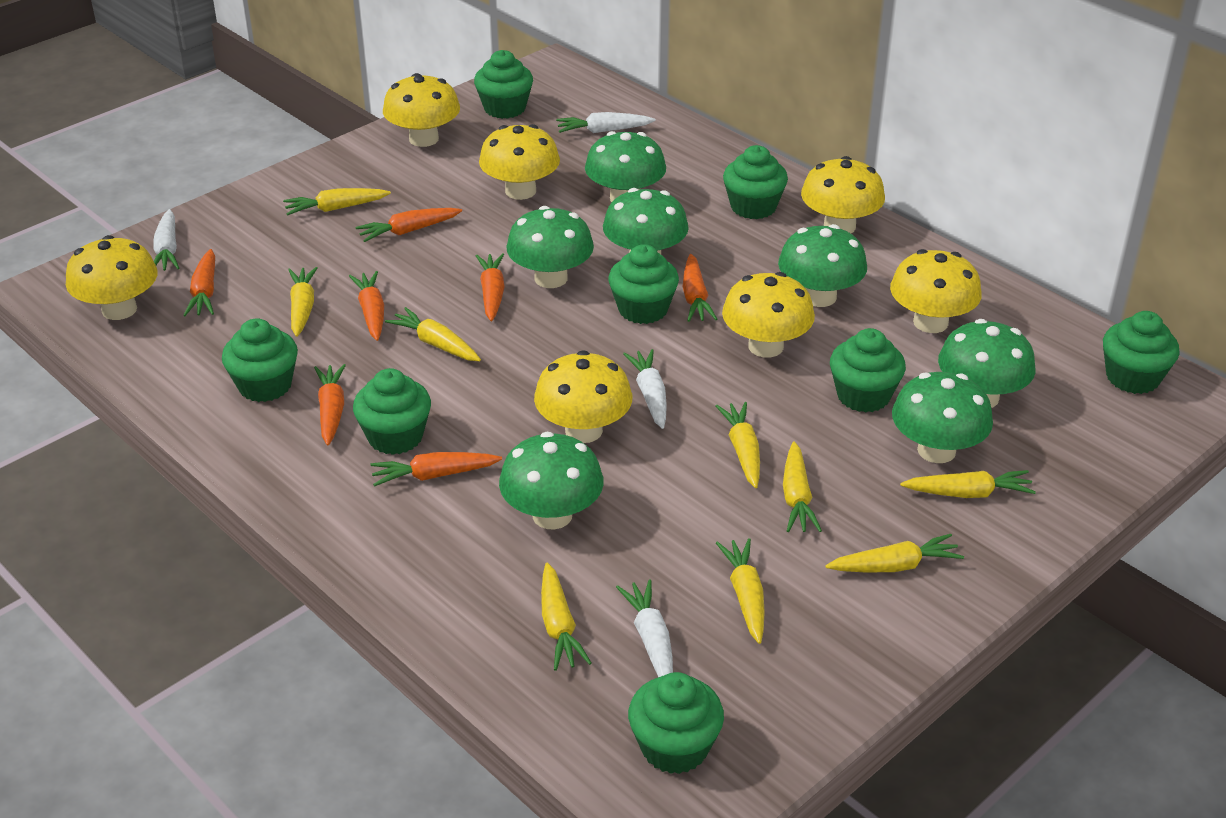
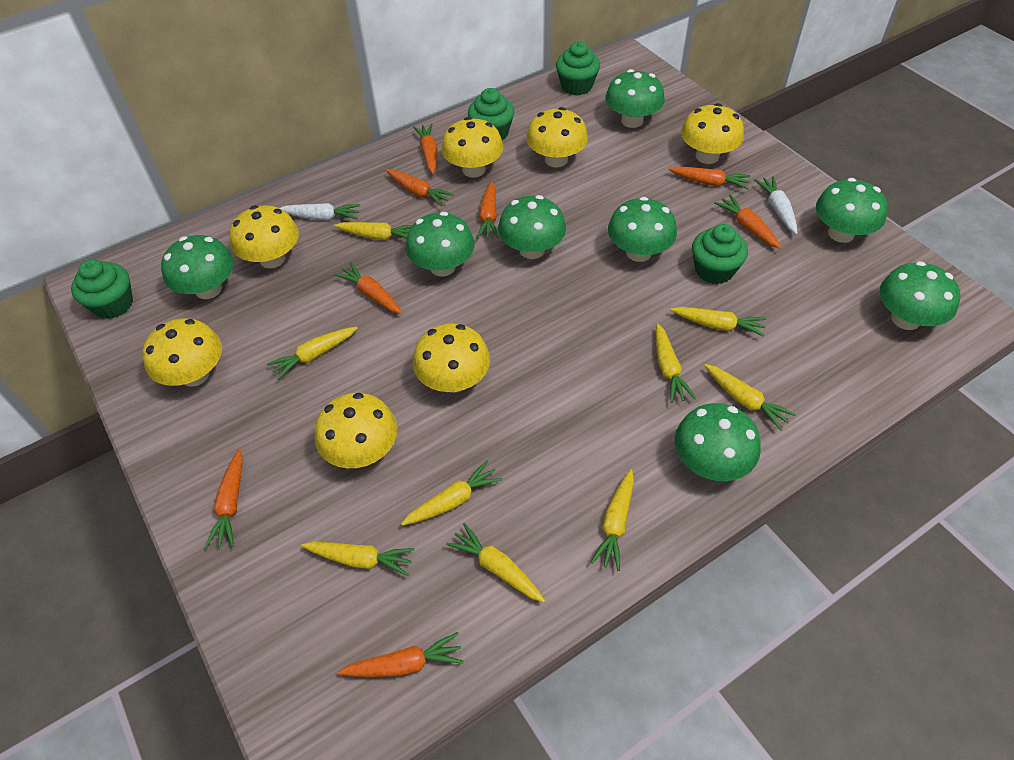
green cupcake: 8 -> 4
green mushroom: 7 -> 8
orange carrot: 7 -> 8
white carrot: 4 -> 2

